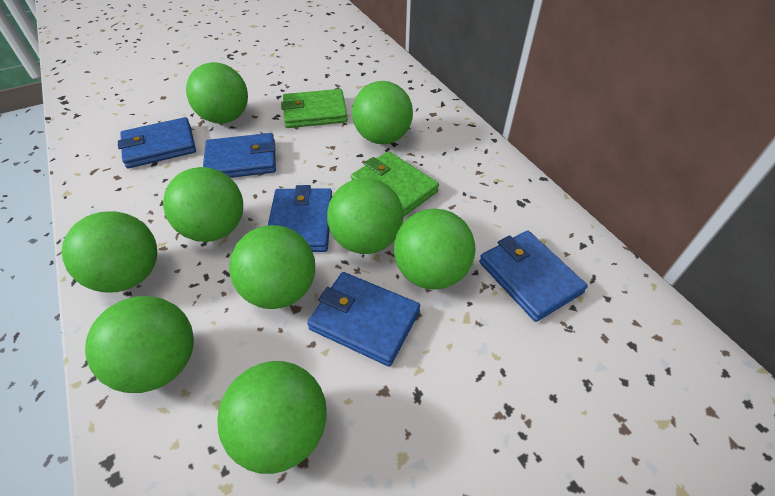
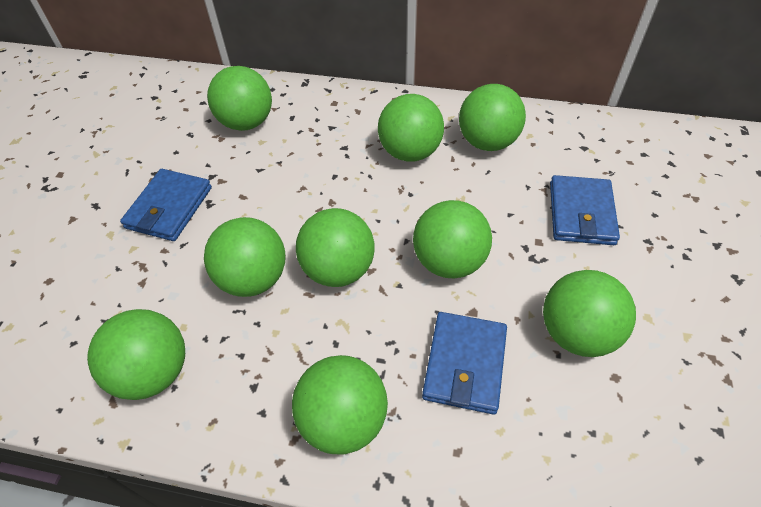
blue wallet: 5 -> 3
green wallet: 2 -> 0

